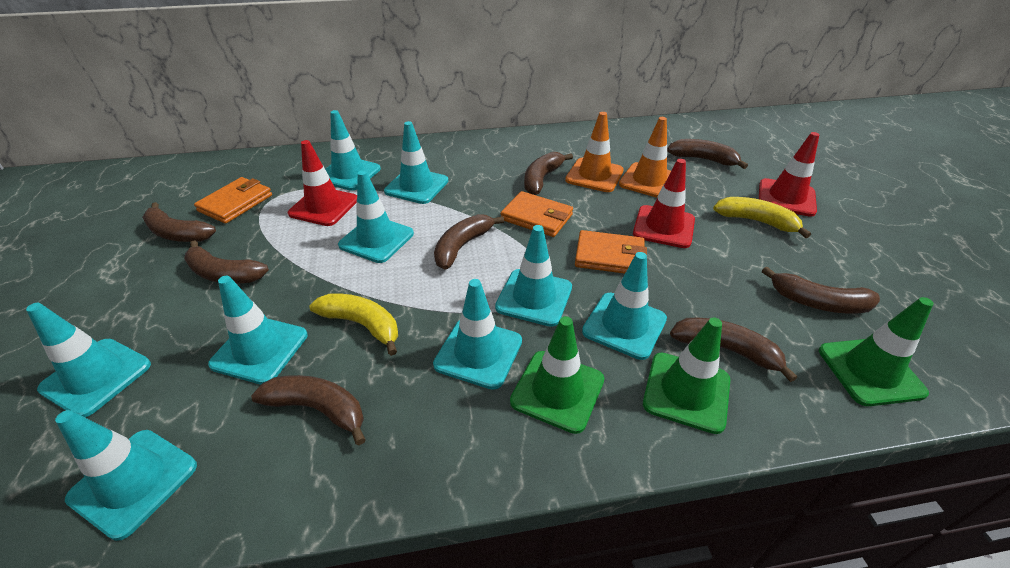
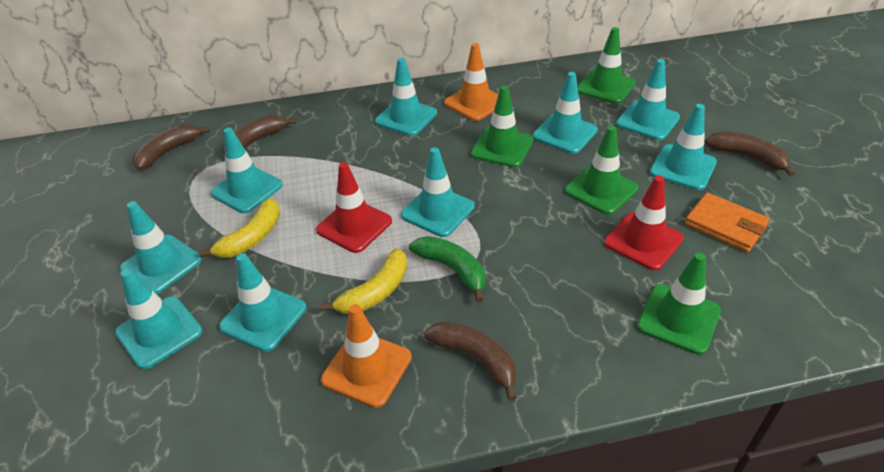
brown banana: 8 -> 4
green banana: 0 -> 1
green traffic cone: 3 -> 4
orange wallet: 3 -> 1
red traffic cone: 3 -> 2

